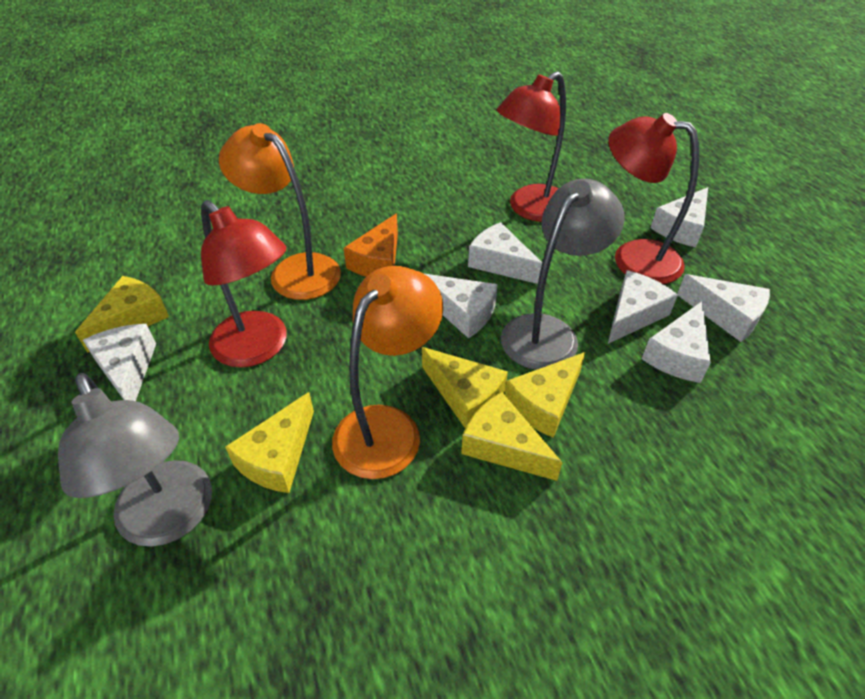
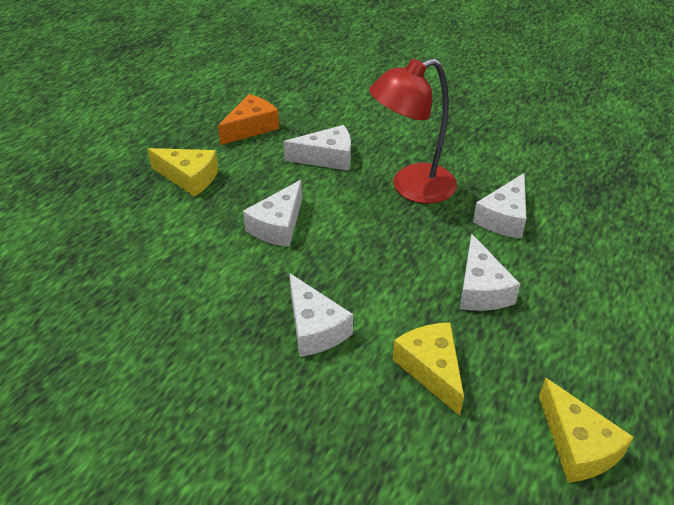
grey lamp: 2 -> 0
orange lamp: 2 -> 0
red lamp: 3 -> 1
white cheese: 7 -> 5
yellow cheese: 5 -> 3

